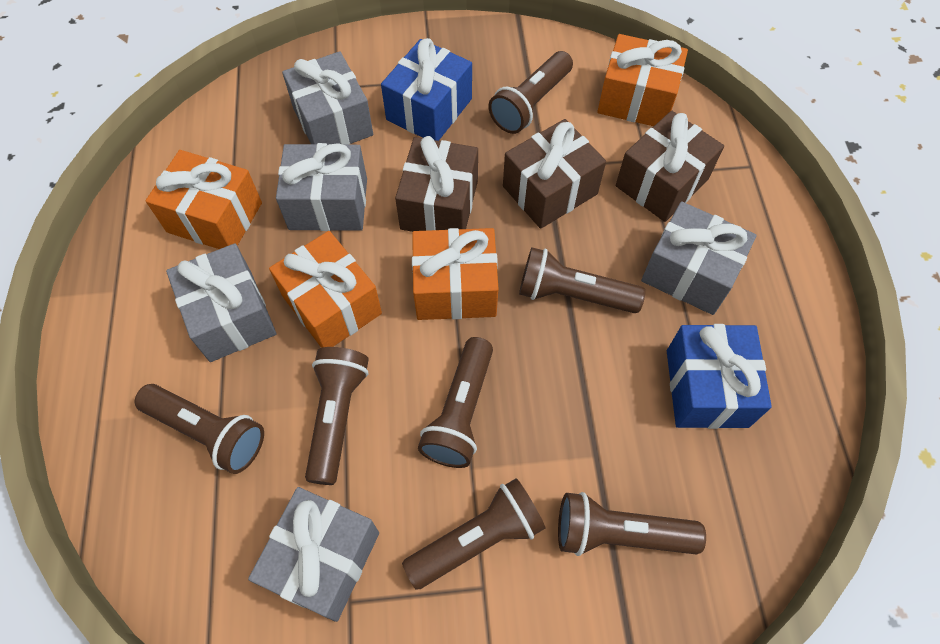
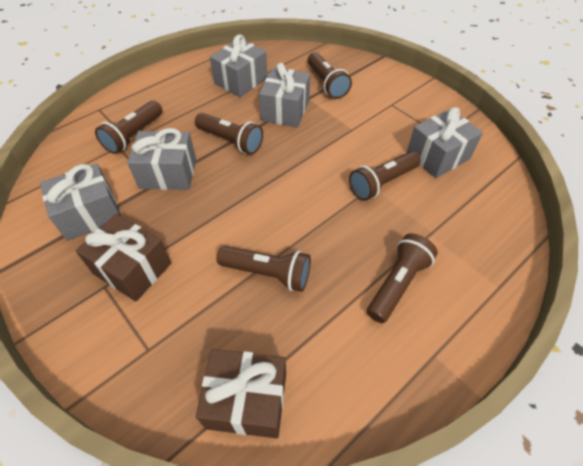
blue gift: 2 -> 0
brown flashlight: 7 -> 6
brown gift: 3 -> 2
orange gift: 4 -> 0

